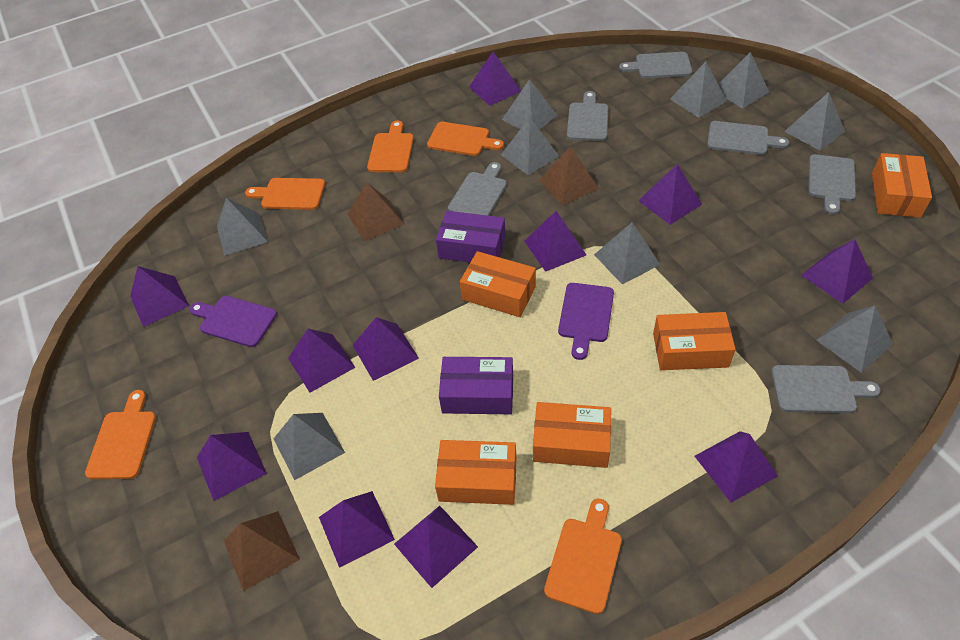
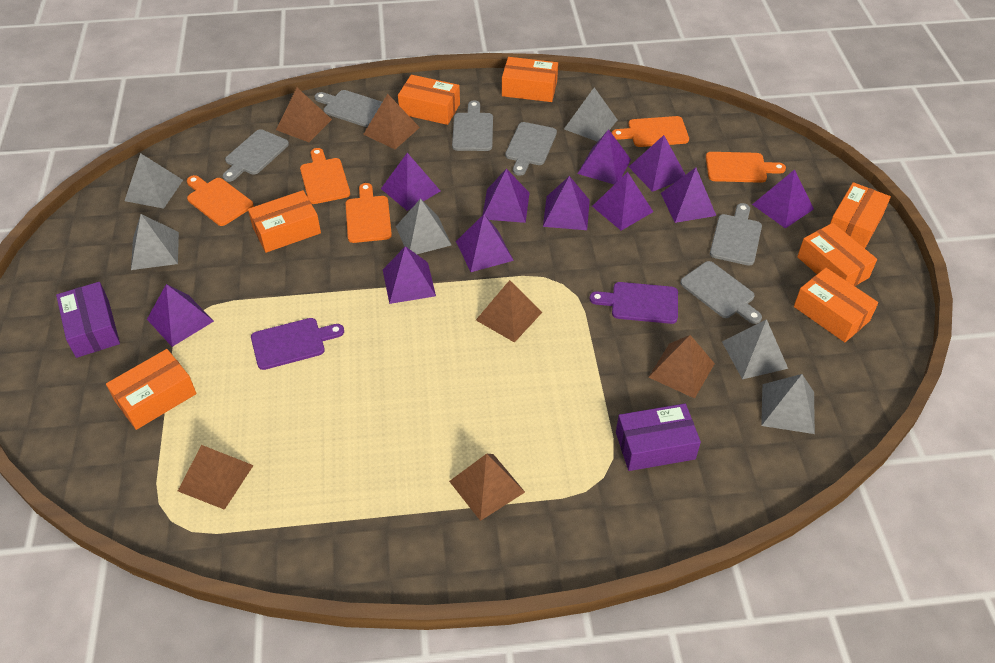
brown pyramid: 3 -> 6
grey pyramid: 9 -> 6
orange box: 5 -> 7

